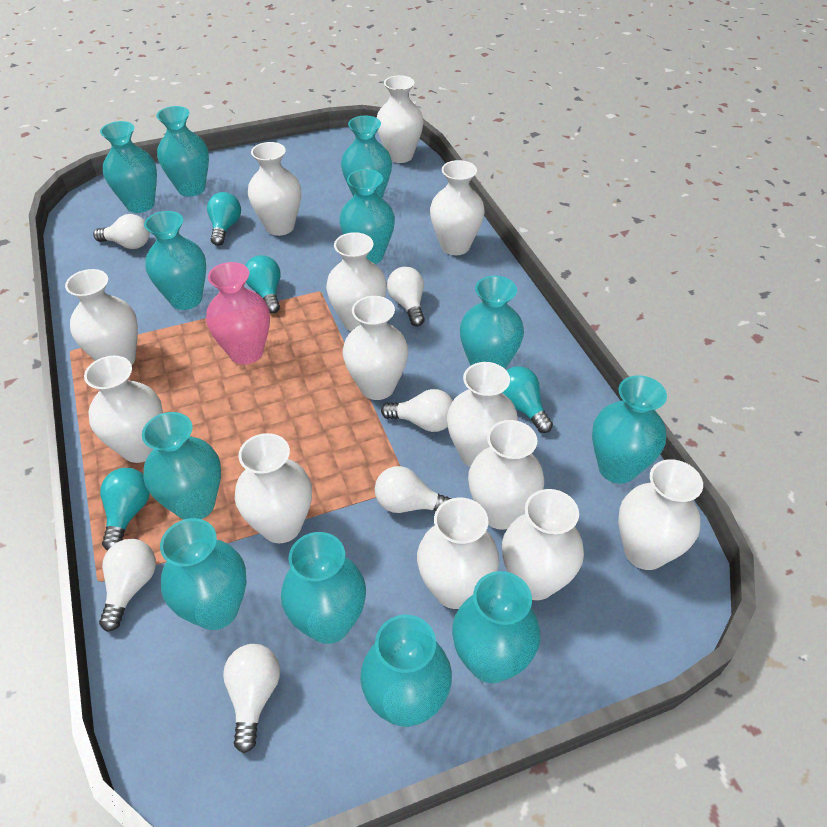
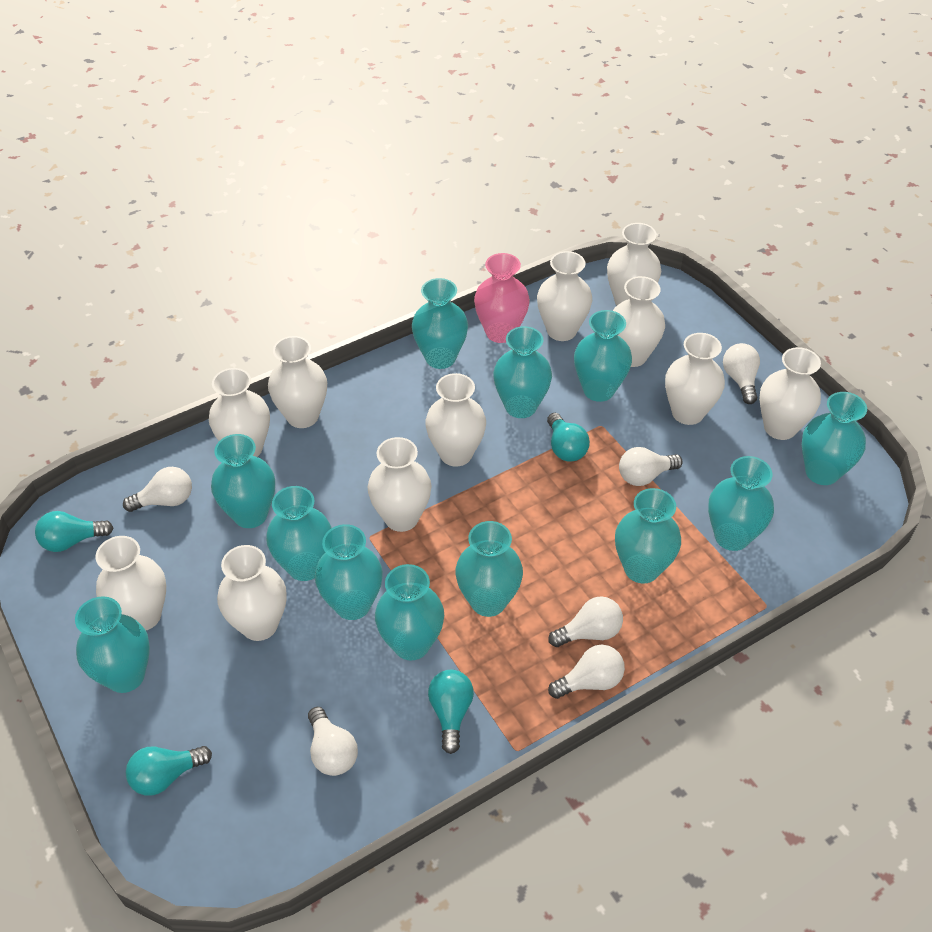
white vase: 13 -> 11

